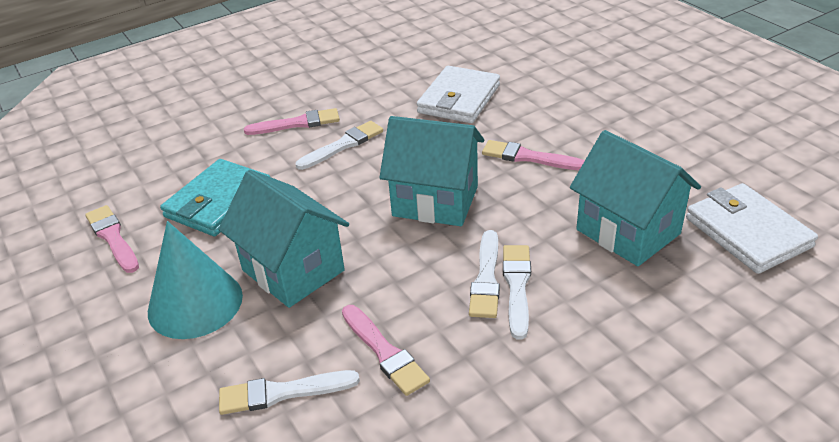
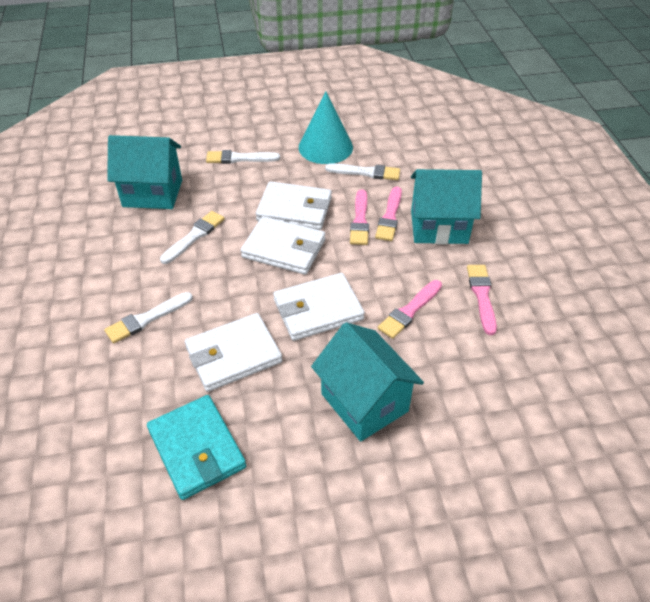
white wallet: 2 -> 4

